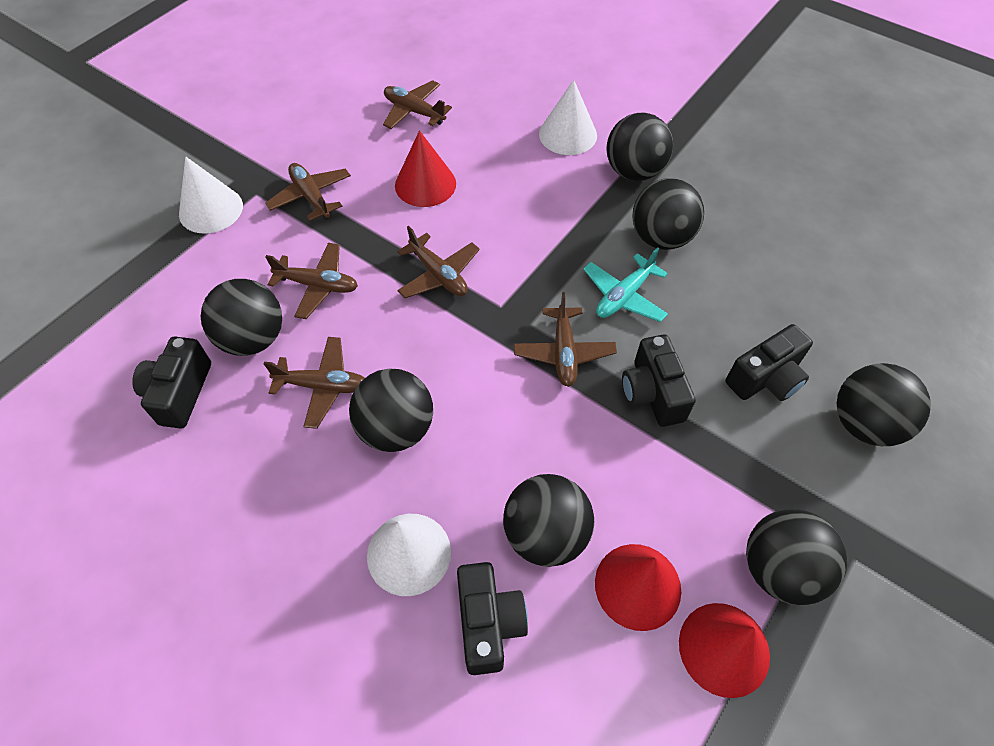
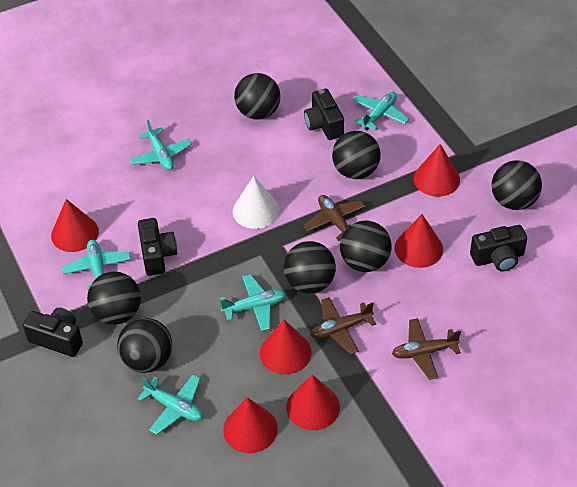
brown plane: 6 -> 3
red cone: 3 -> 6
turquoise plane: 1 -> 5
white cone: 3 -> 1

